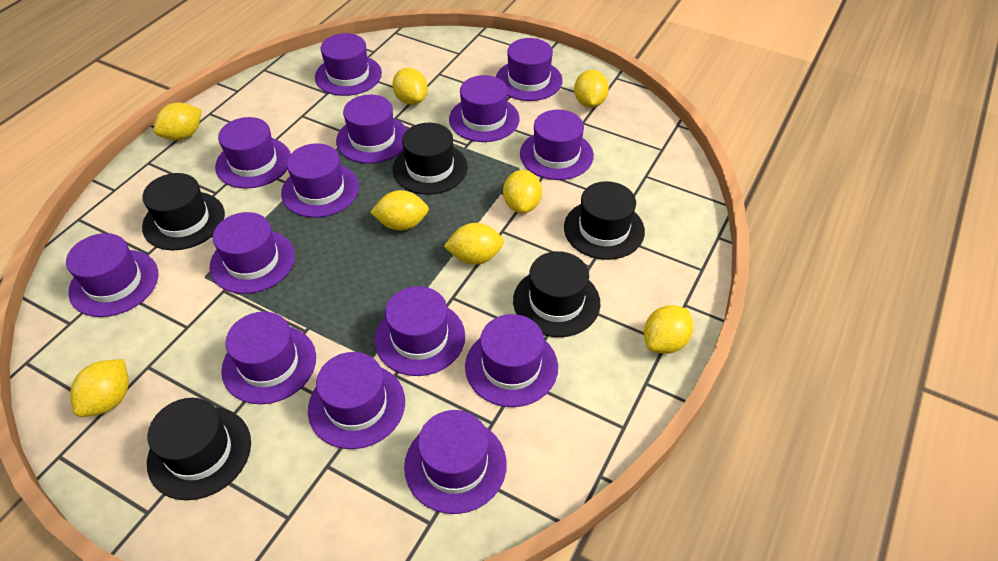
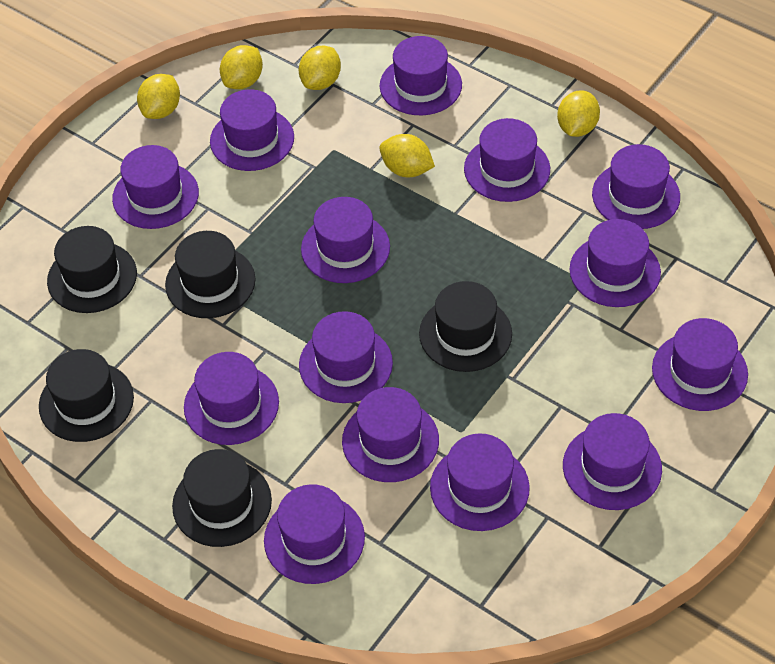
yellow lemon: 8 -> 5

